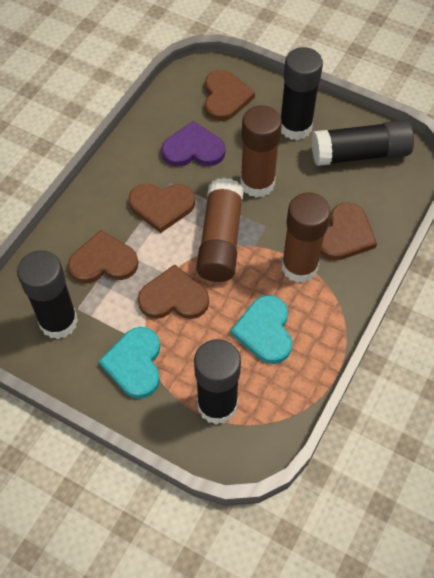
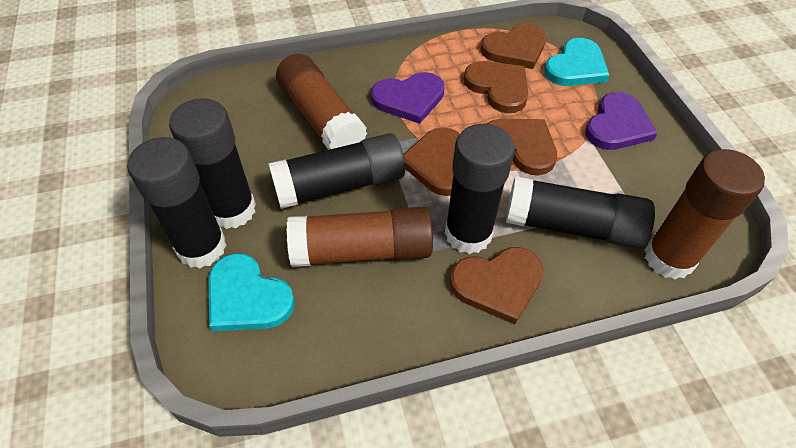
black glue stick: 4 -> 5
purple heart: 1 -> 2

